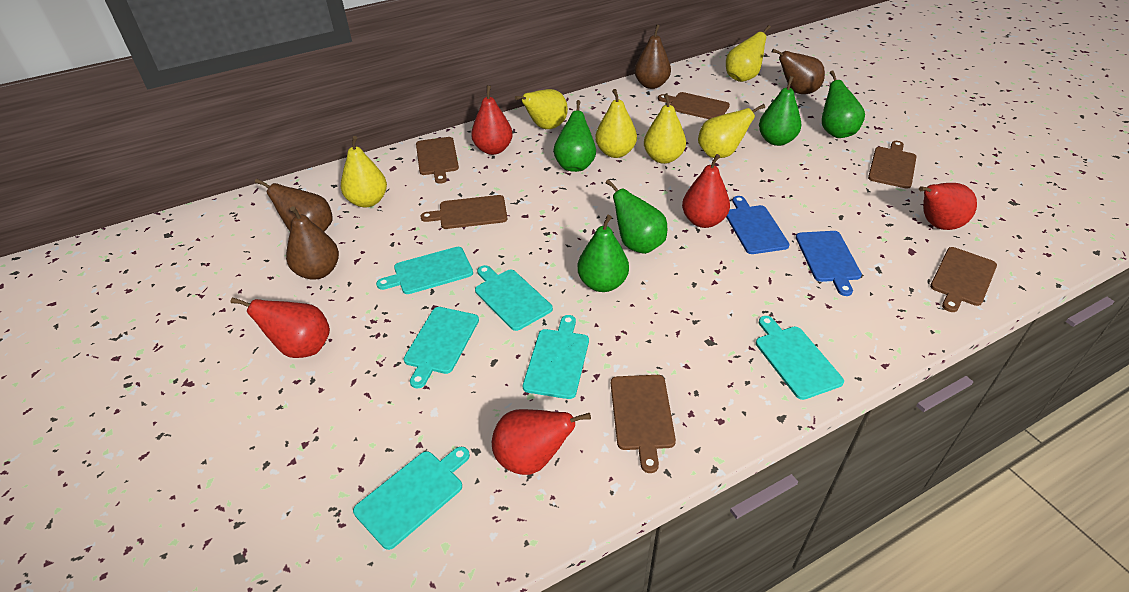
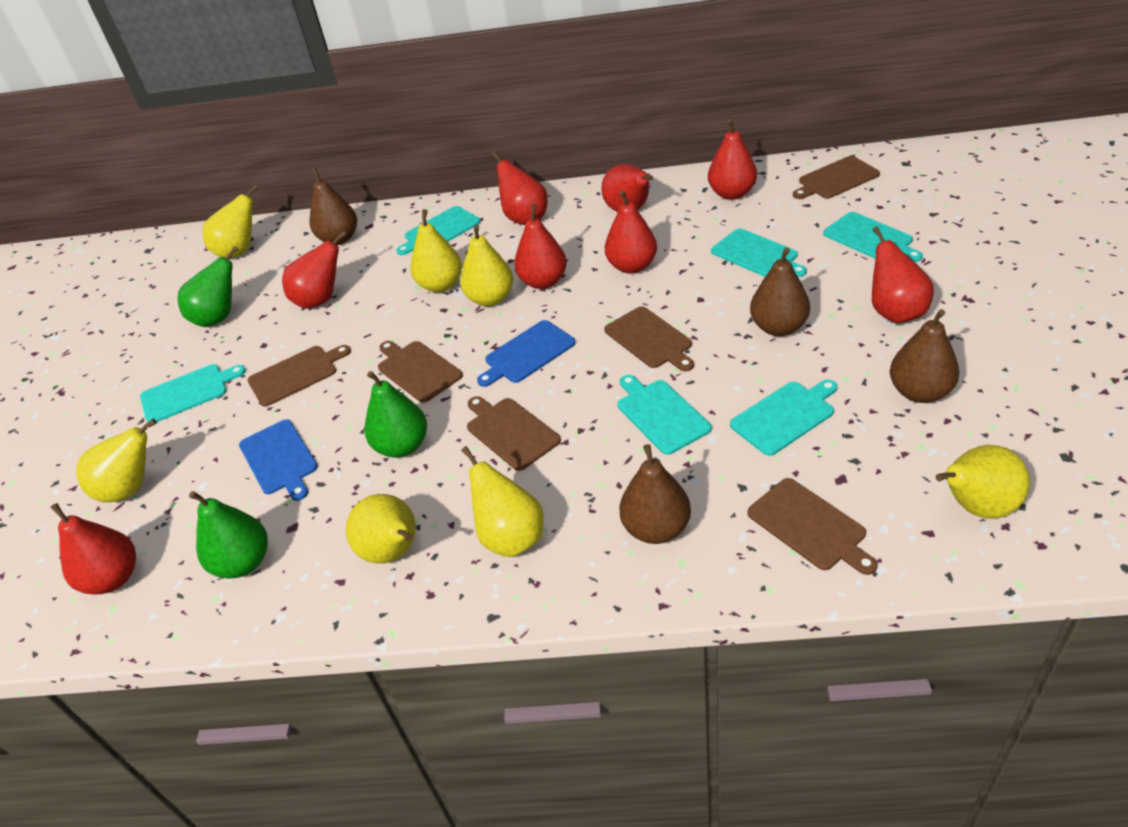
green pear: 5 -> 3
red pear: 5 -> 8
yellow pear: 6 -> 7

